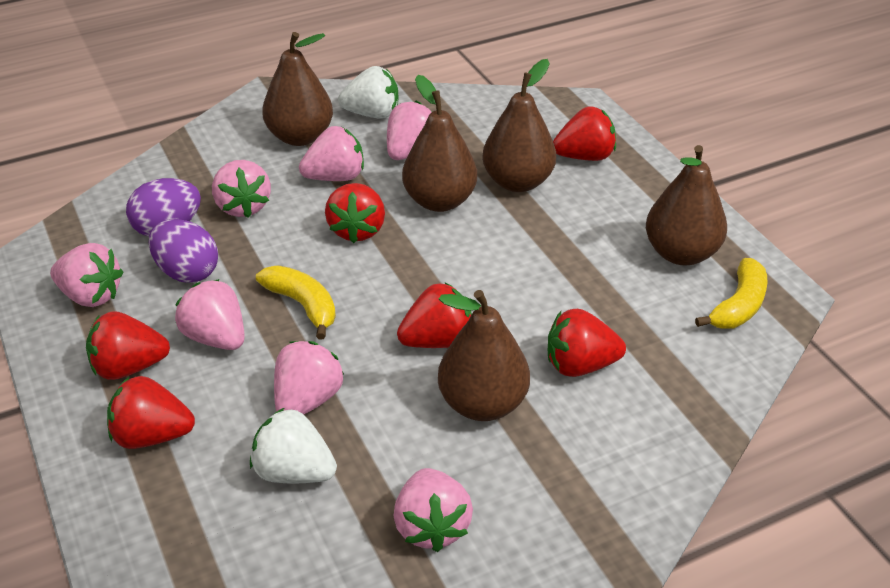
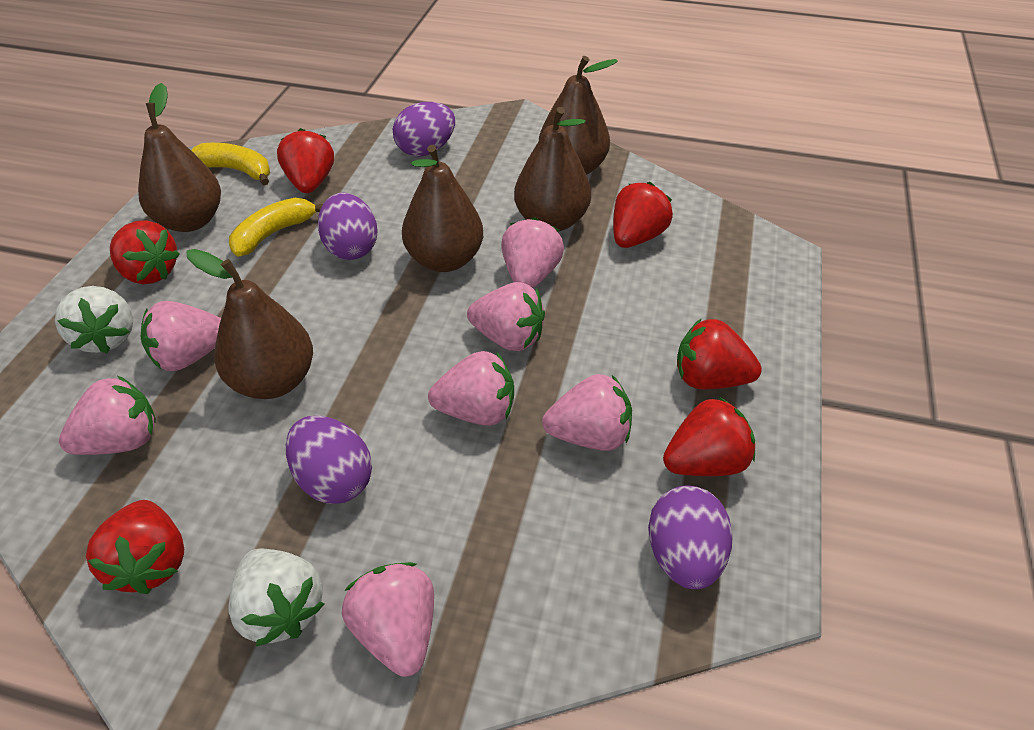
purple egg: 2 -> 4

